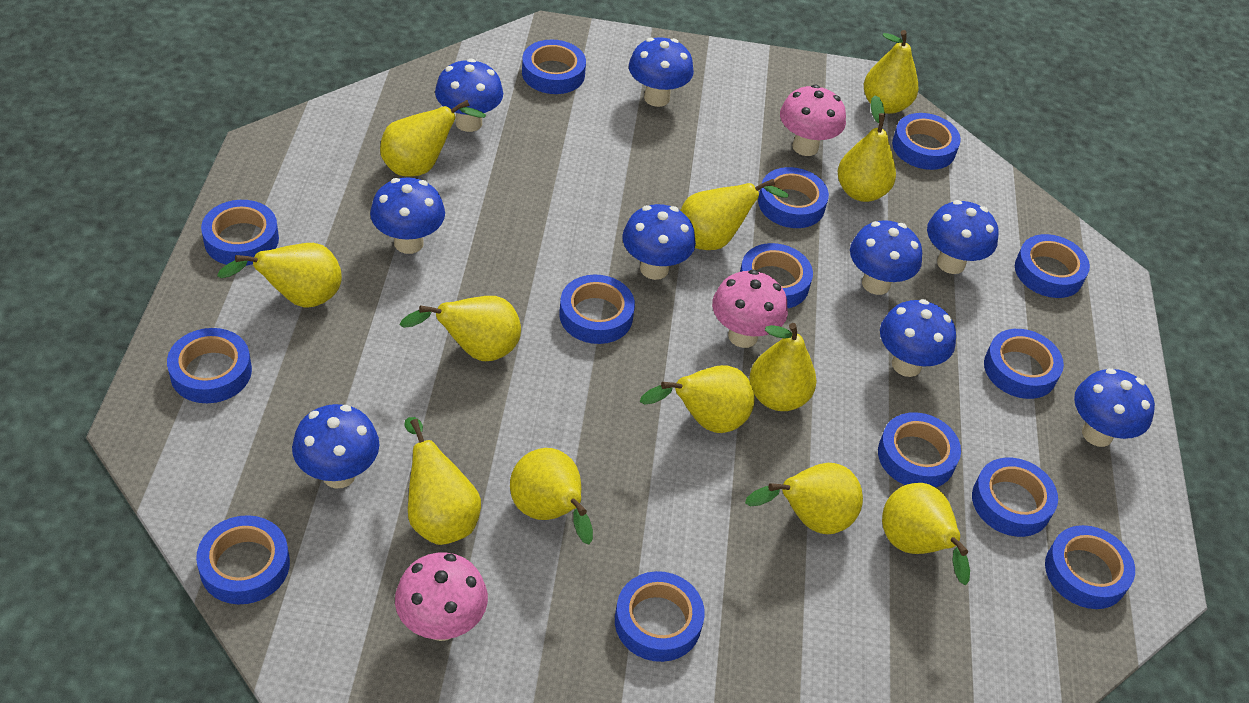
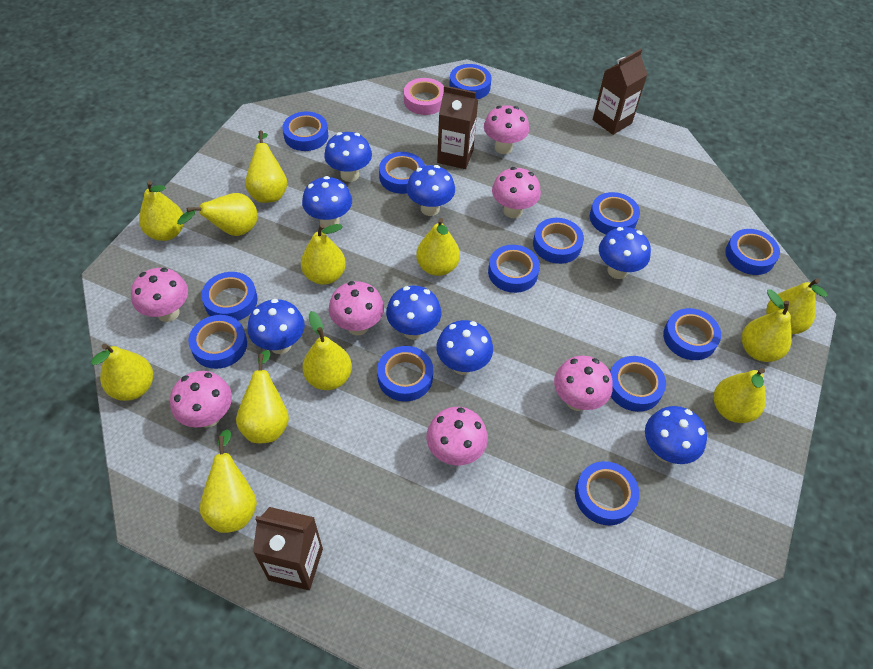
blue mushroom: 9 -> 8
blue tape: 14 -> 13
brown carton: 0 -> 3
pink mushroom: 3 -> 7
pink tape: 0 -> 1

